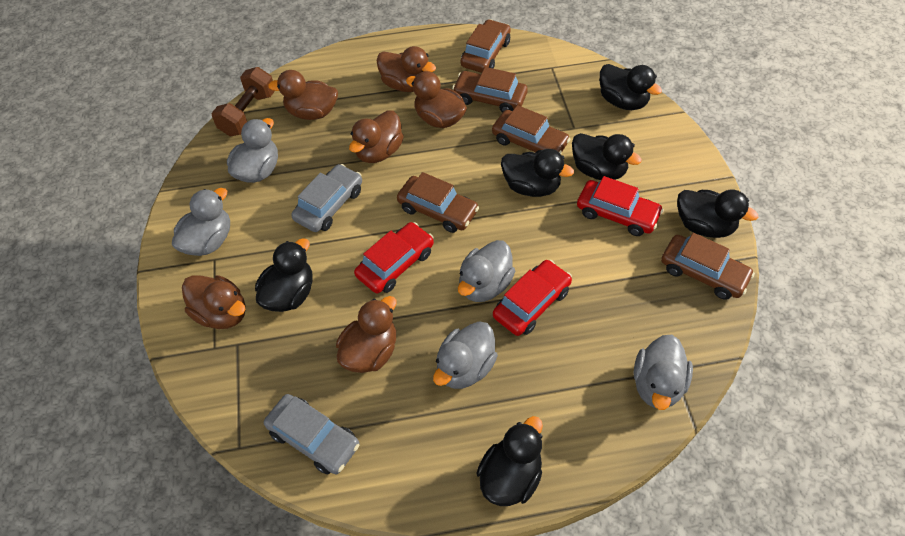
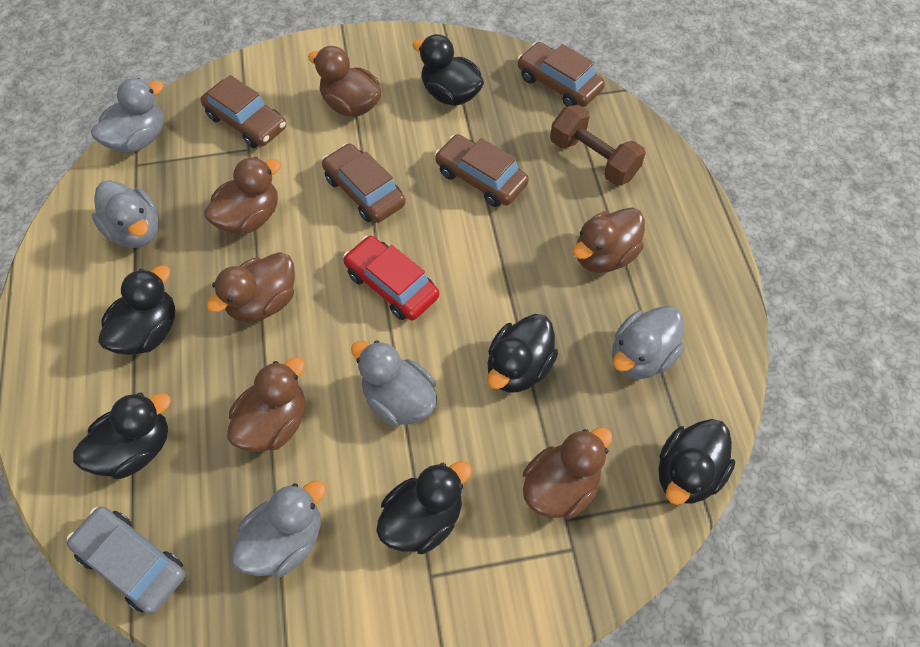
brown car: 5 -> 4
grey car: 2 -> 1
red car: 3 -> 1

